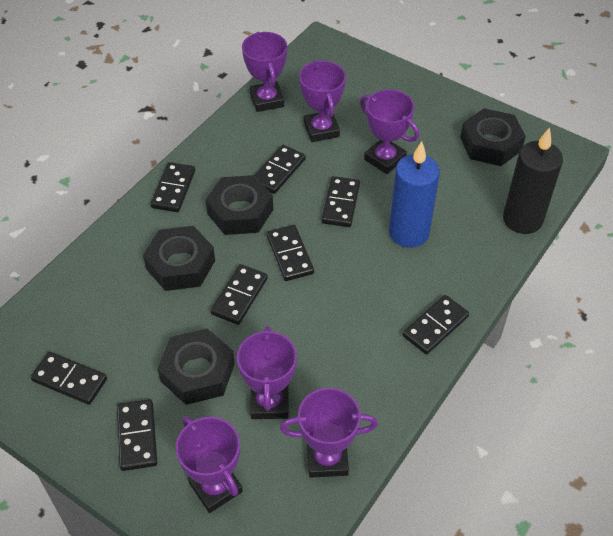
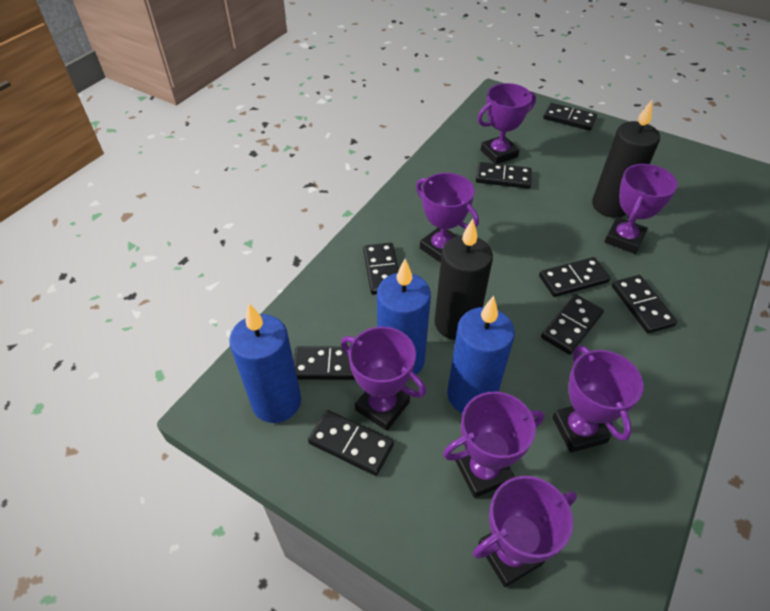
black candle: 1 -> 2
black nut: 4 -> 0
blue candle: 1 -> 3
purple trophy: 6 -> 7

